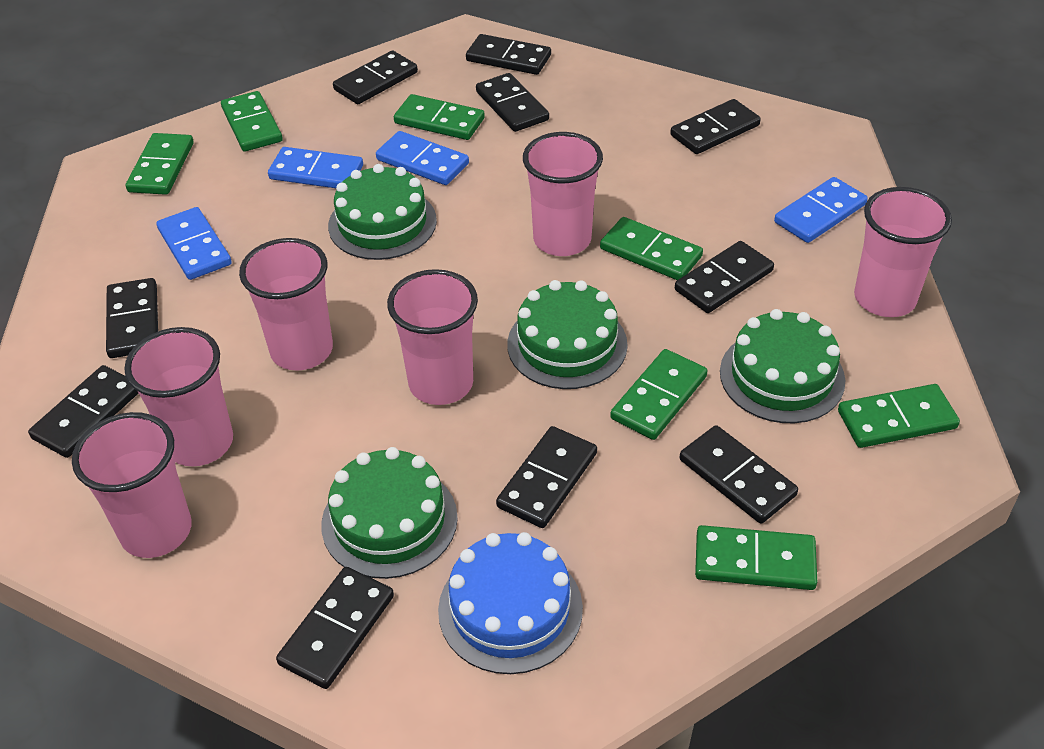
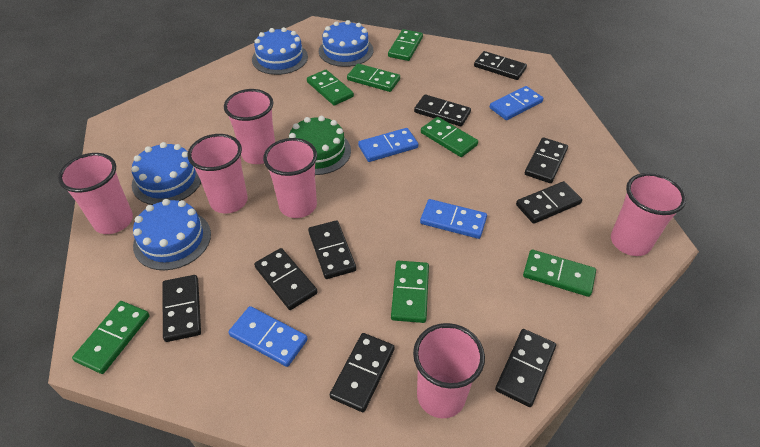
black domino: 10 -> 9
blue cake: 1 -> 4
green cake: 4 -> 1

